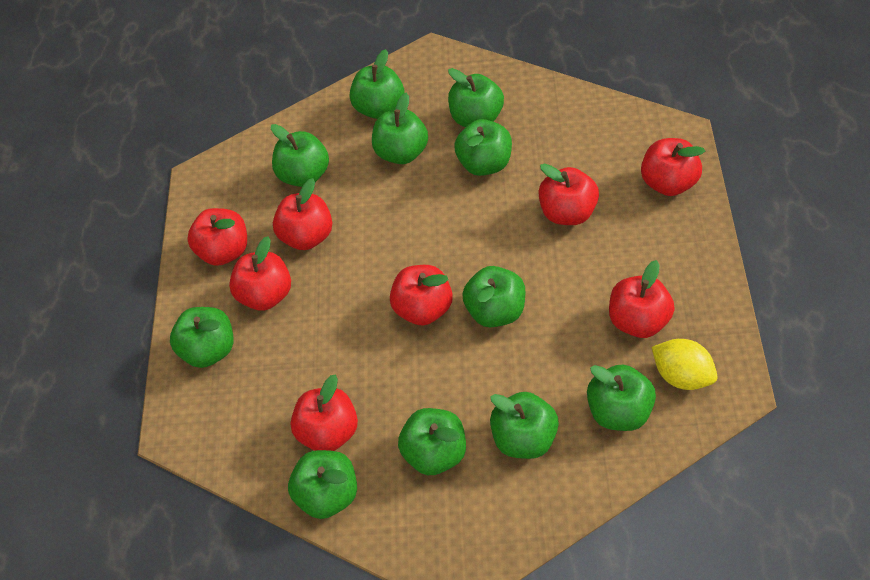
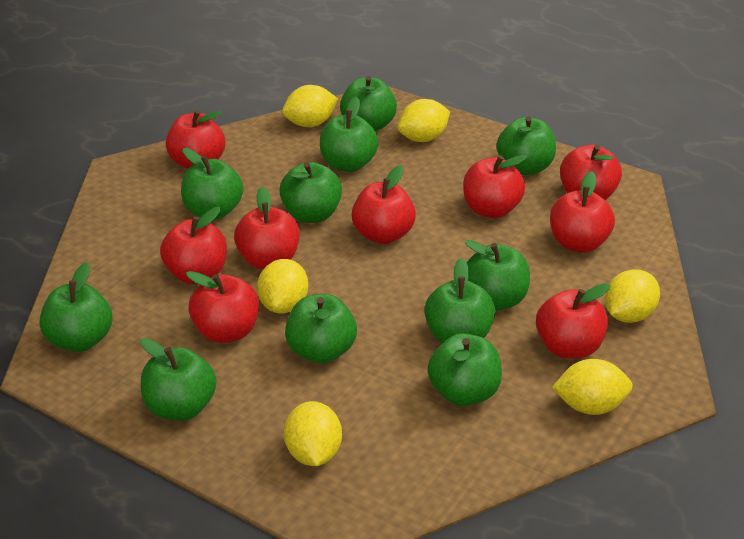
red apple: 8 -> 9
yellow lemon: 1 -> 6

